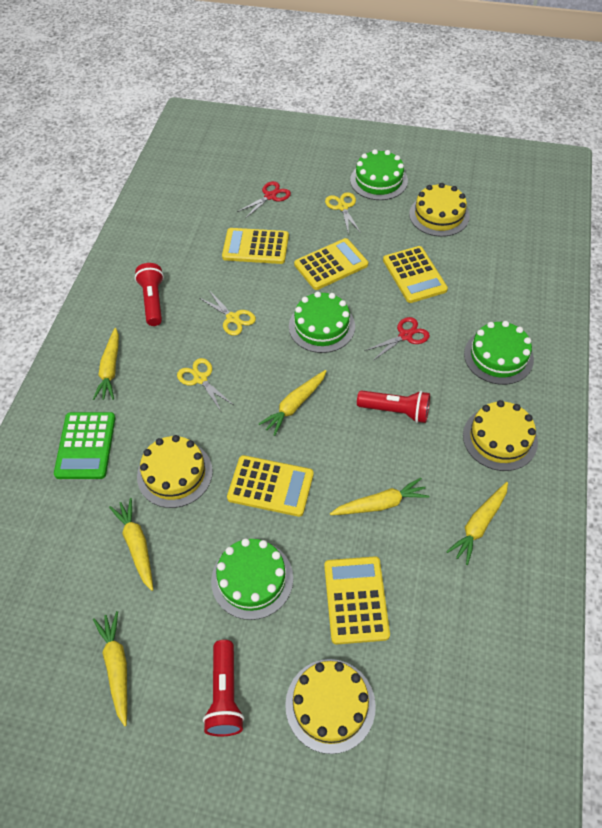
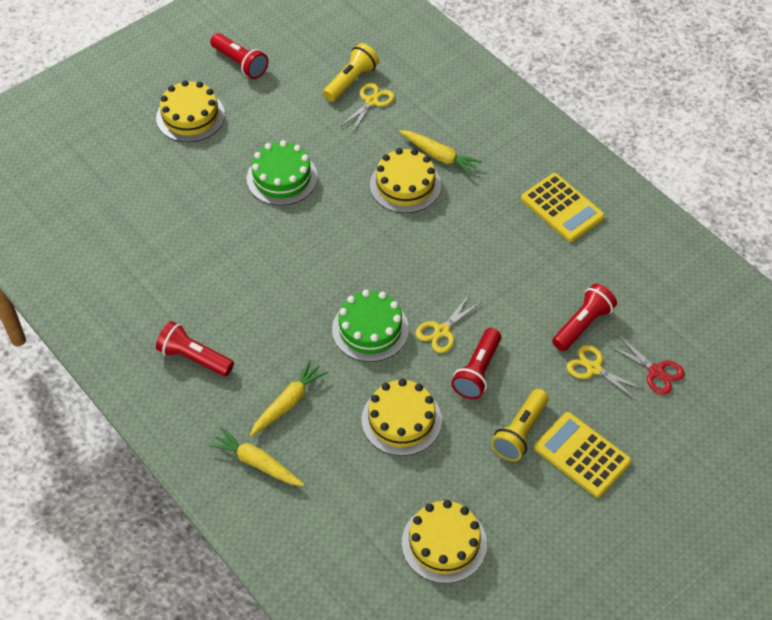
green cake: 4 -> 2
green calculator: 1 -> 0
red flashlight: 3 -> 4
red scissors: 2 -> 1
yellow calculator: 5 -> 2
yellow carrot: 6 -> 3
yellow flashlight: 0 -> 2

